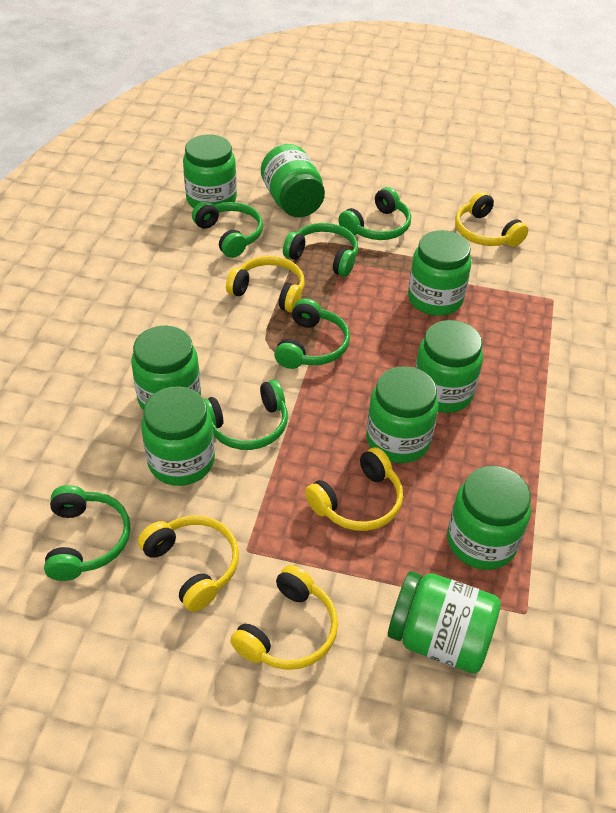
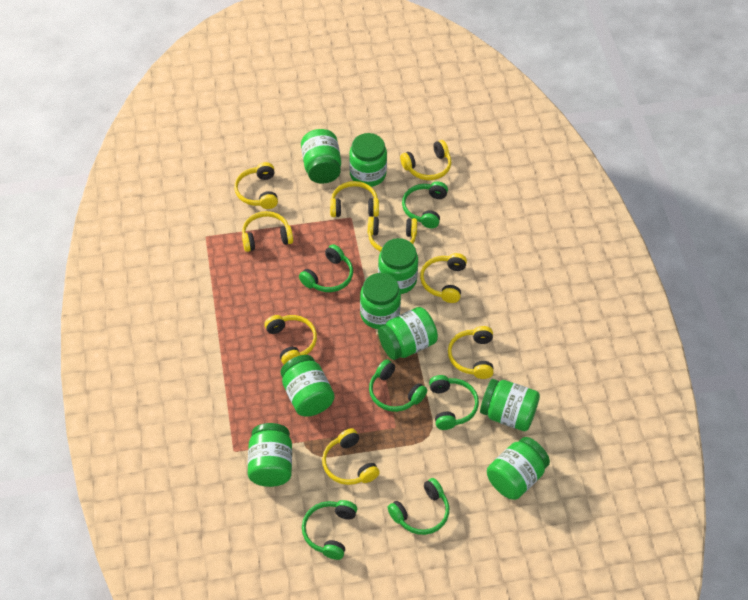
yellow headphones: 5 -> 9

